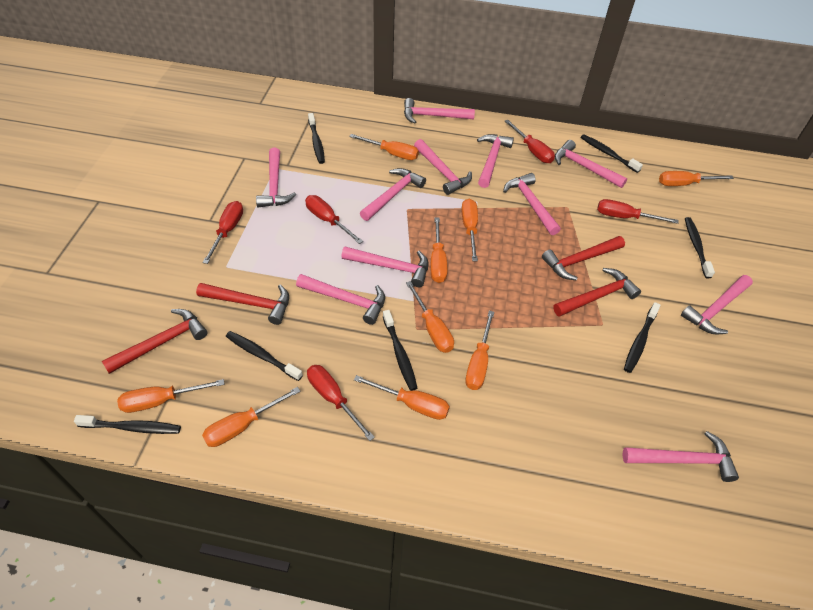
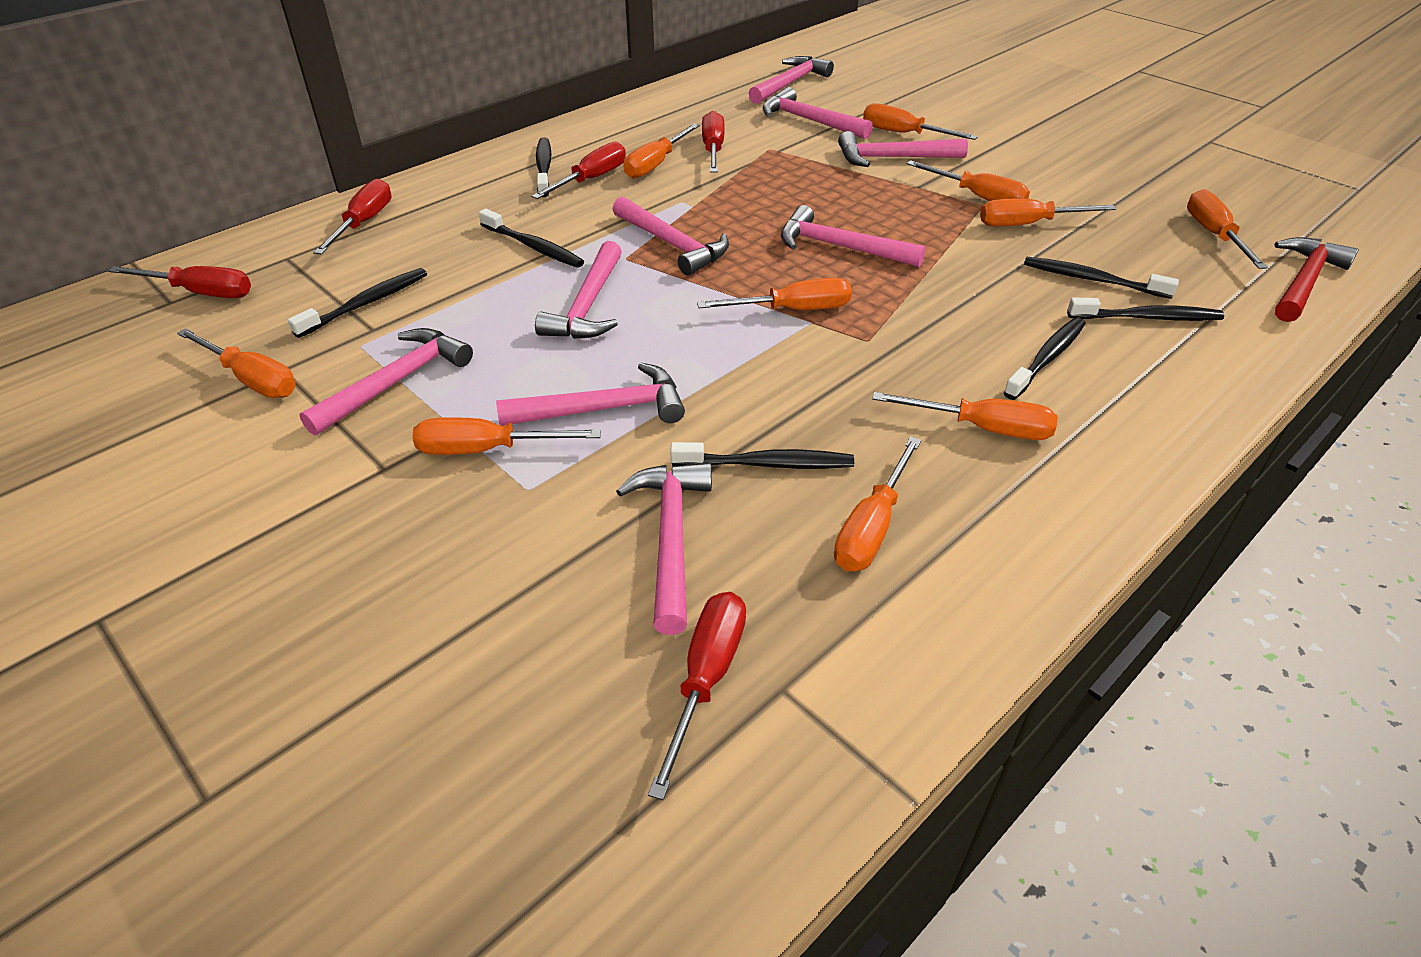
orange screwdriver: 9 -> 10
pink hammer: 11 -> 9
red hammer: 4 -> 1

